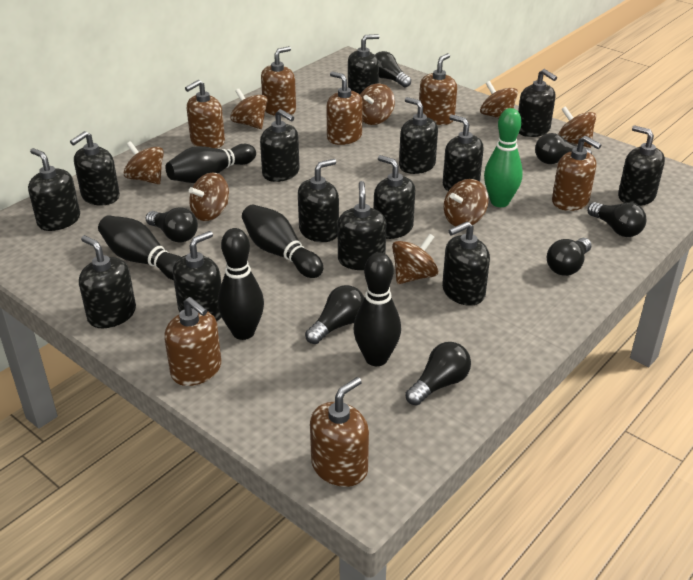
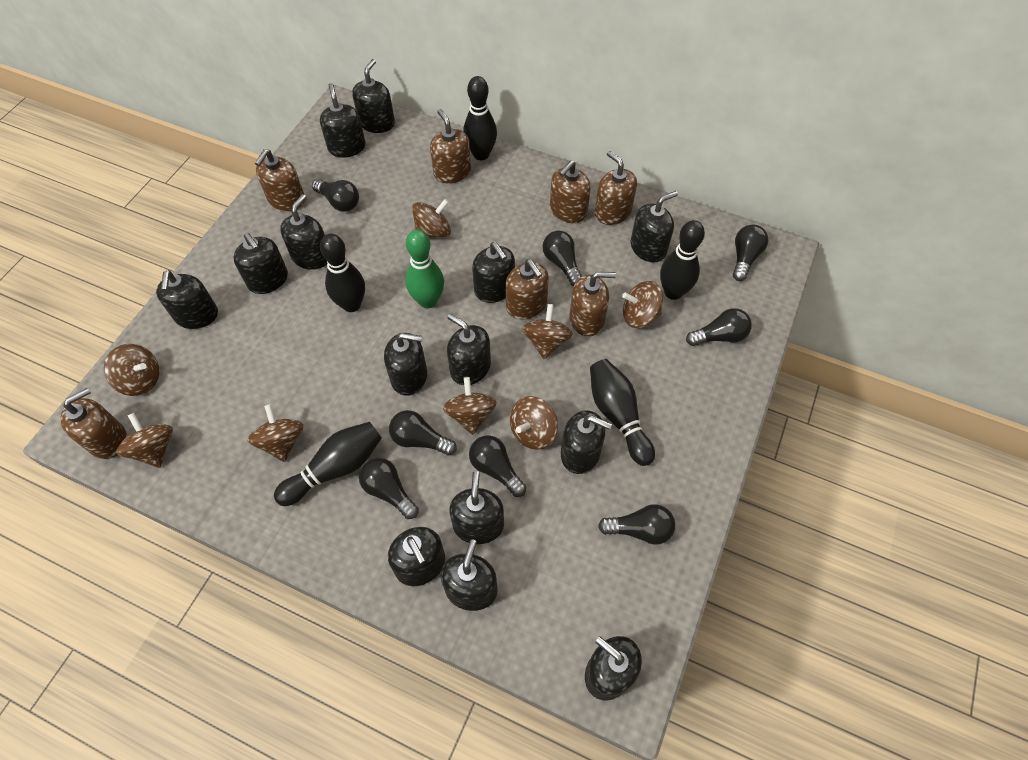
black light bulb: 7 -> 8

